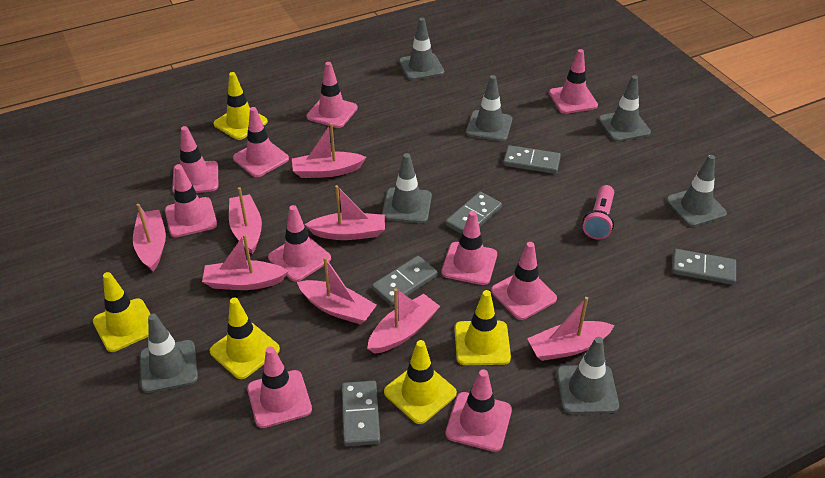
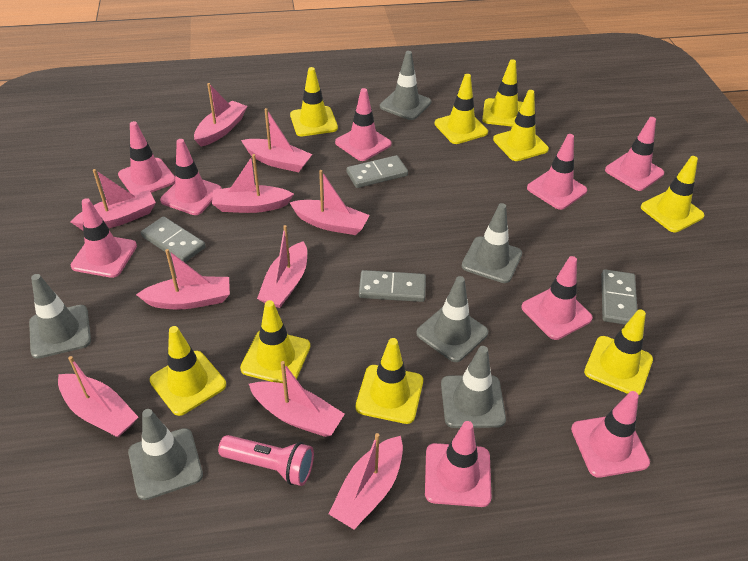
grey domino: 5 -> 4
grey traffic cone: 7 -> 6
pink boat: 8 -> 10
pink traffic cone: 10 -> 9
yellow traffic cone: 5 -> 9

